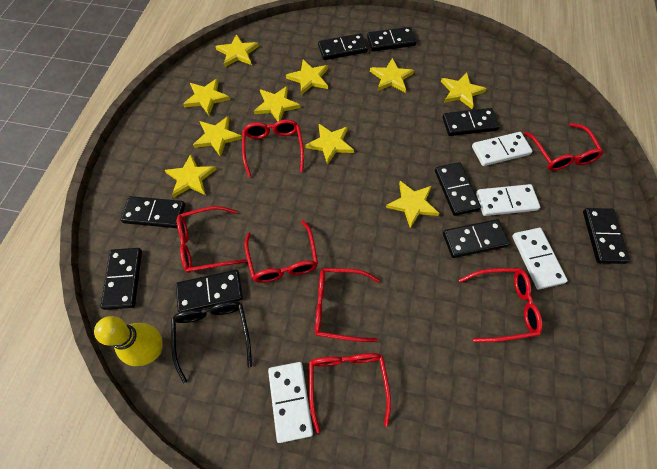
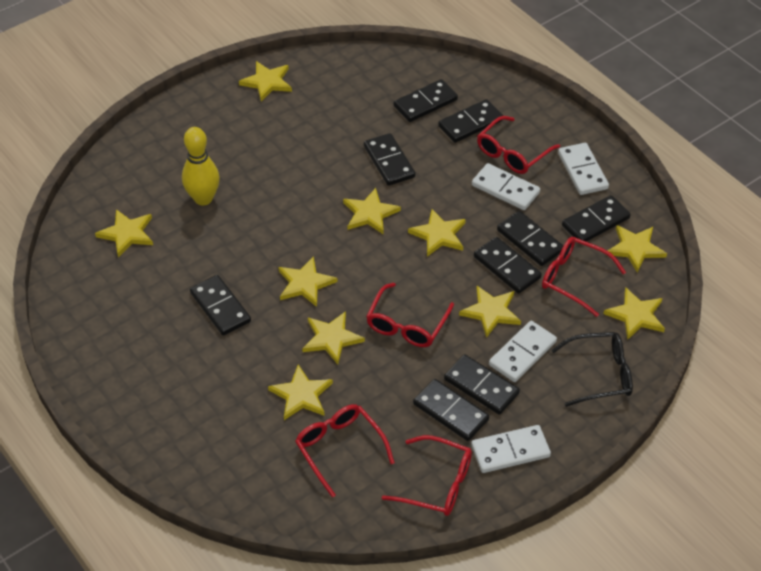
red glasses: 7 -> 5

